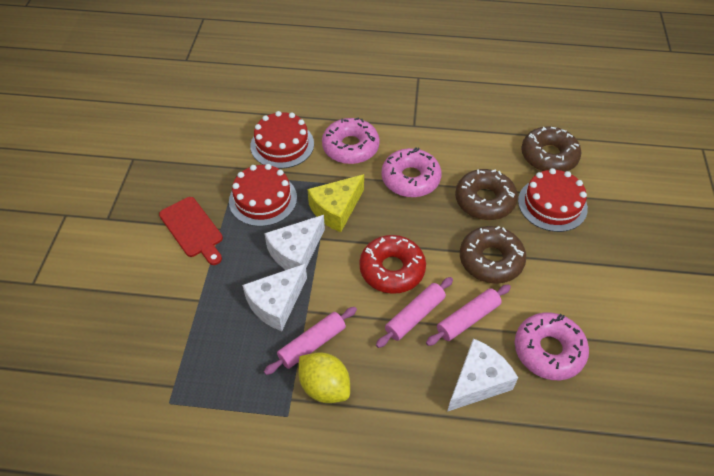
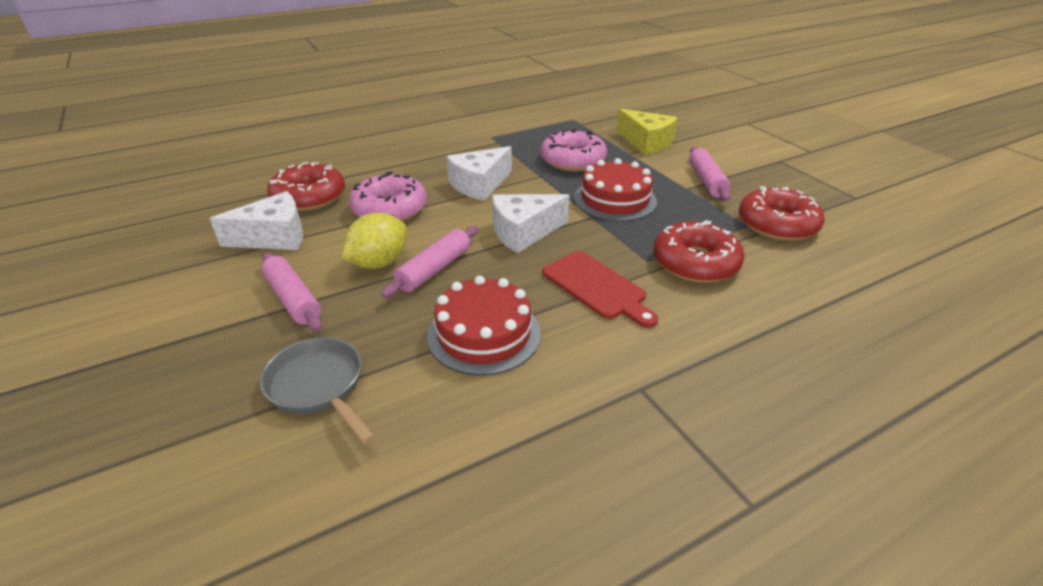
brown donut: 3 -> 0
grey pan: 0 -> 1
pink donut: 3 -> 2
red cake: 3 -> 2
red donut: 1 -> 3

